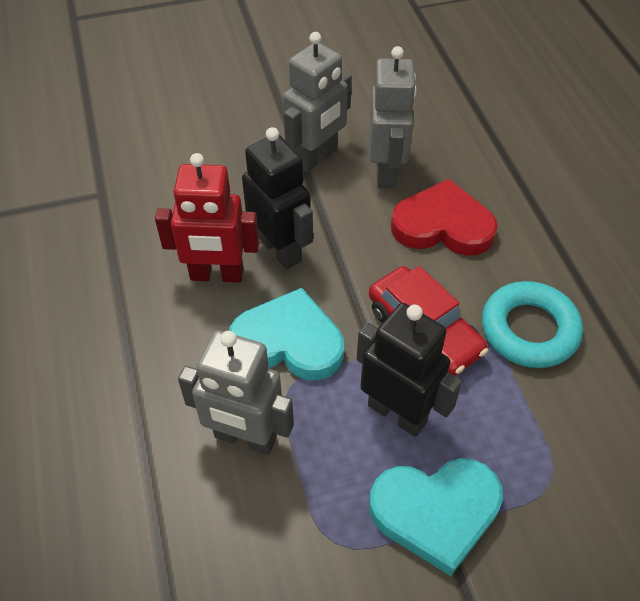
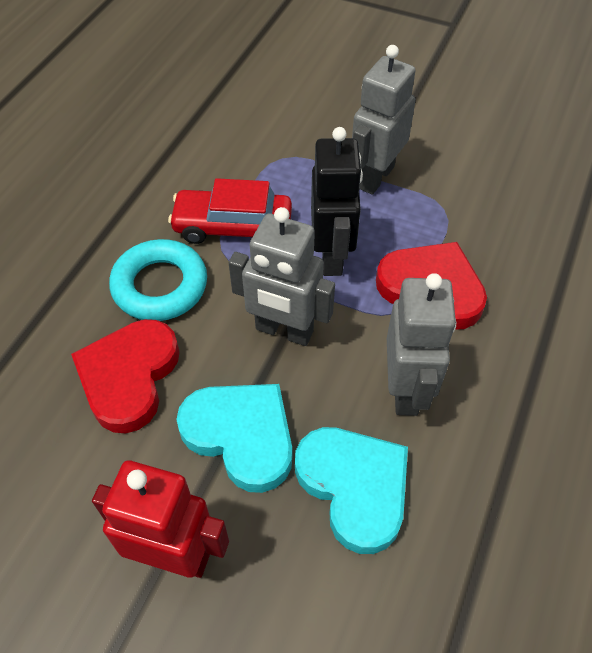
black robot: 2 -> 1
red heart: 1 -> 2

